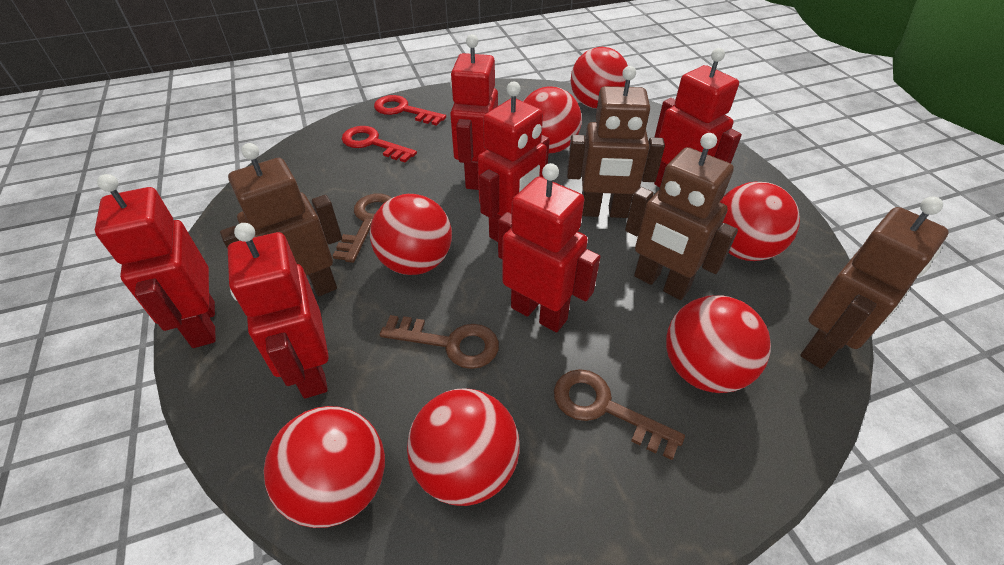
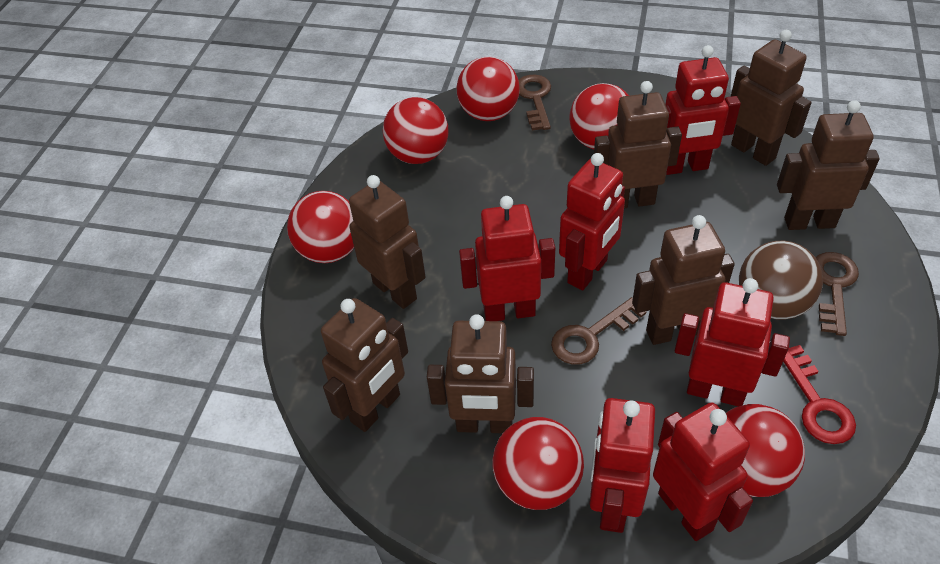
brown ball: 0 -> 1
brown robot: 4 -> 7
red ball: 7 -> 6
red key: 2 -> 1

